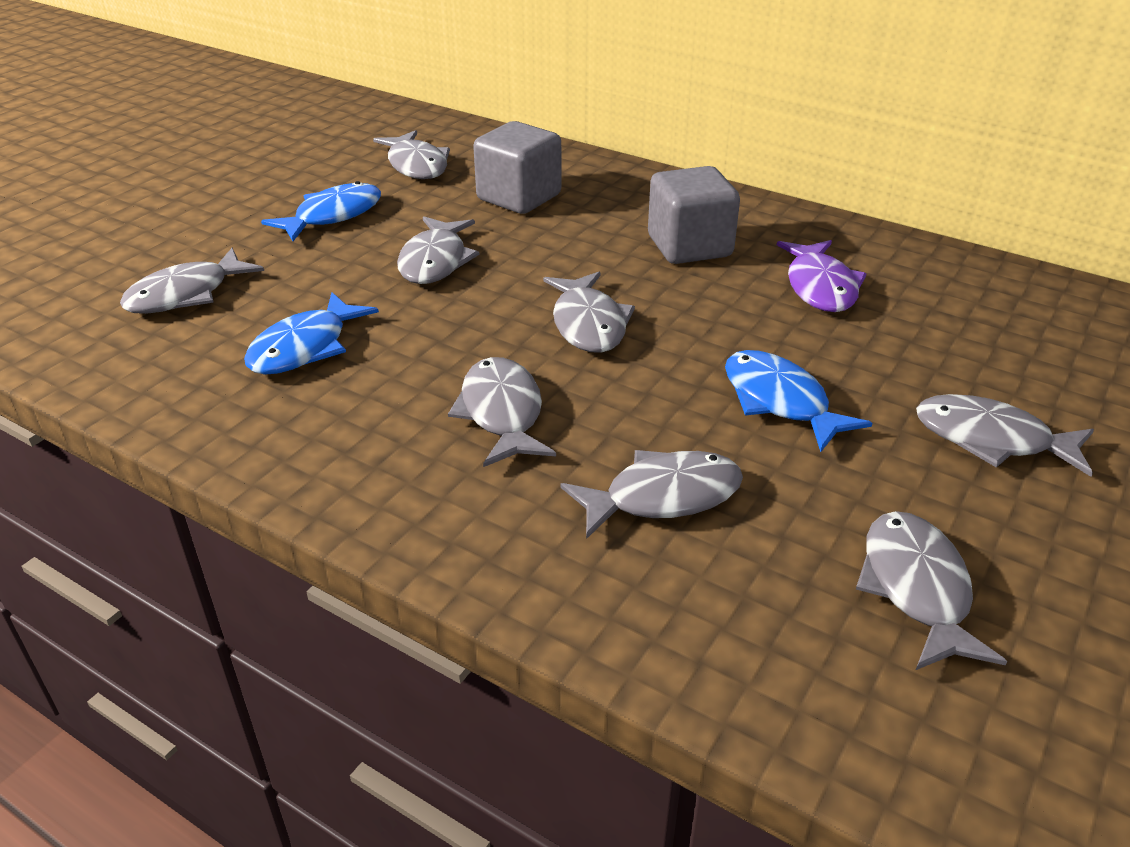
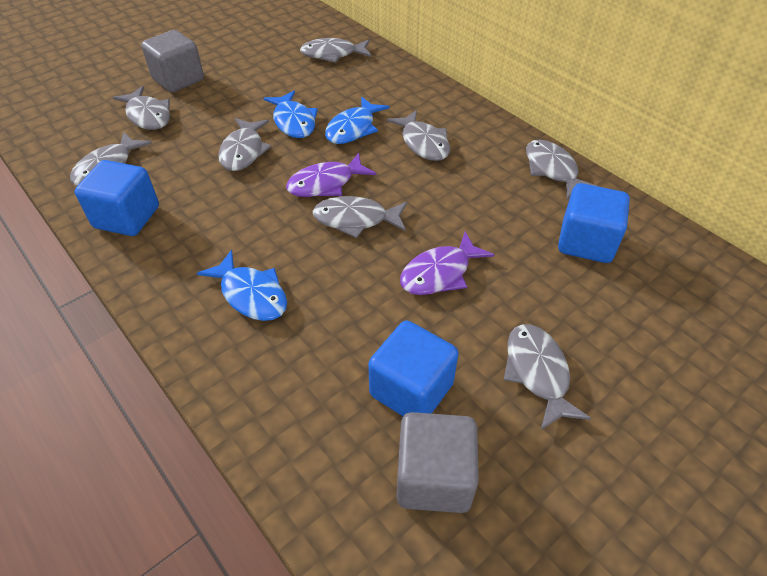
blue cube: 0 -> 3
purple fish: 1 -> 2

